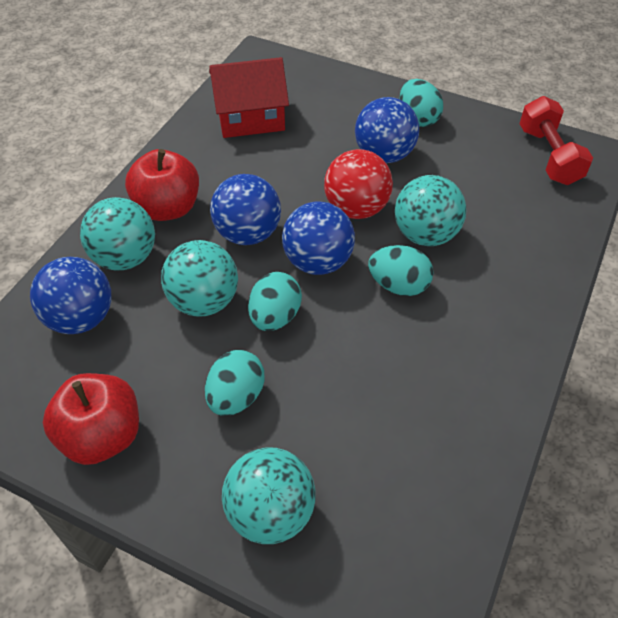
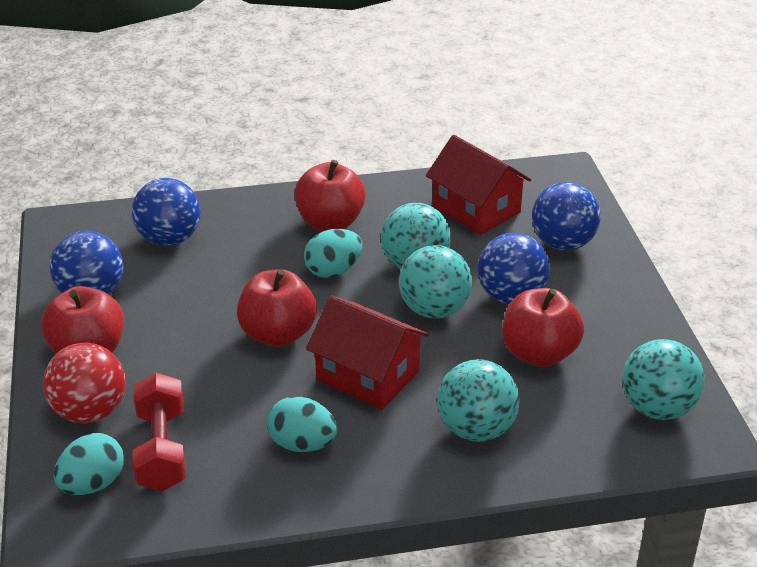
red apple: 2 -> 4
red house: 1 -> 2
turquoise egg: 4 -> 3

